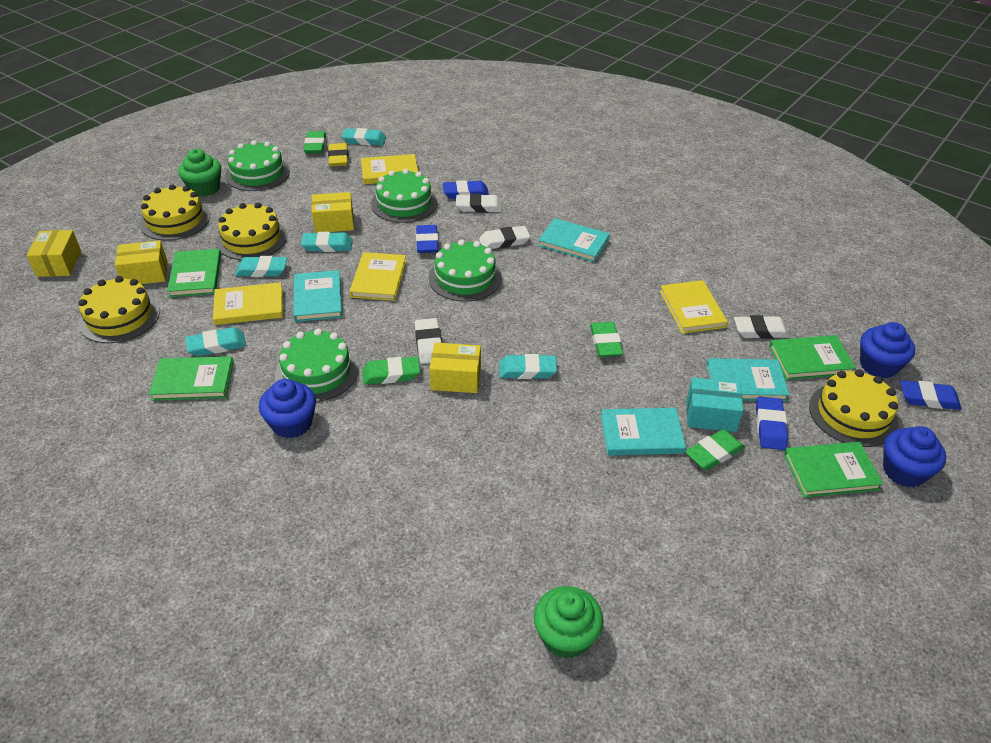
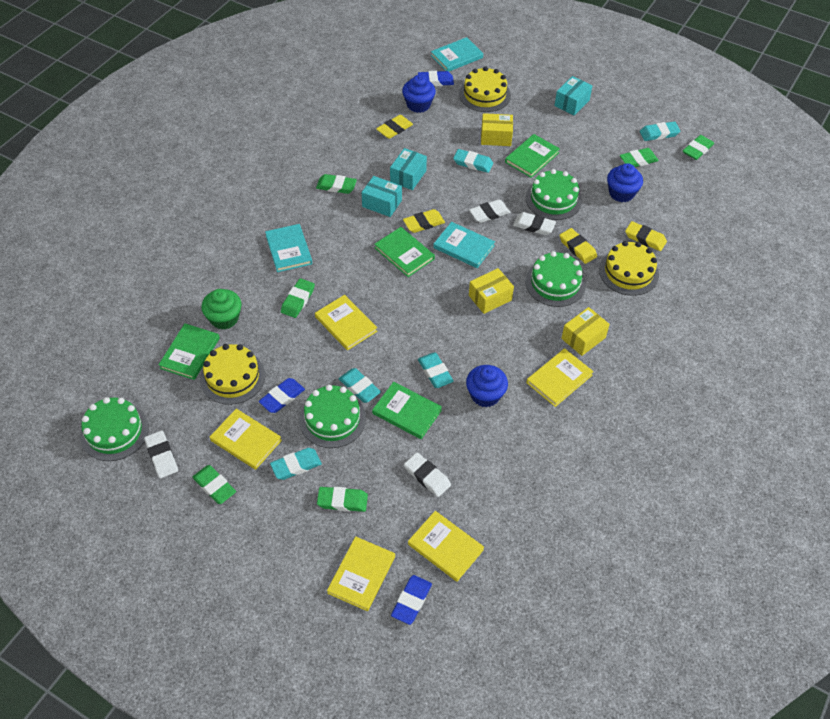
blue eraser: 4 -> 3
green cupcake: 2 -> 1
green eraser: 4 -> 6
turquoise book: 4 -> 3
turquoise box: 1 -> 3
yellow book: 4 -> 5
yellow box: 4 -> 3
yellow cake: 4 -> 3
yellow eraser: 1 -> 4

